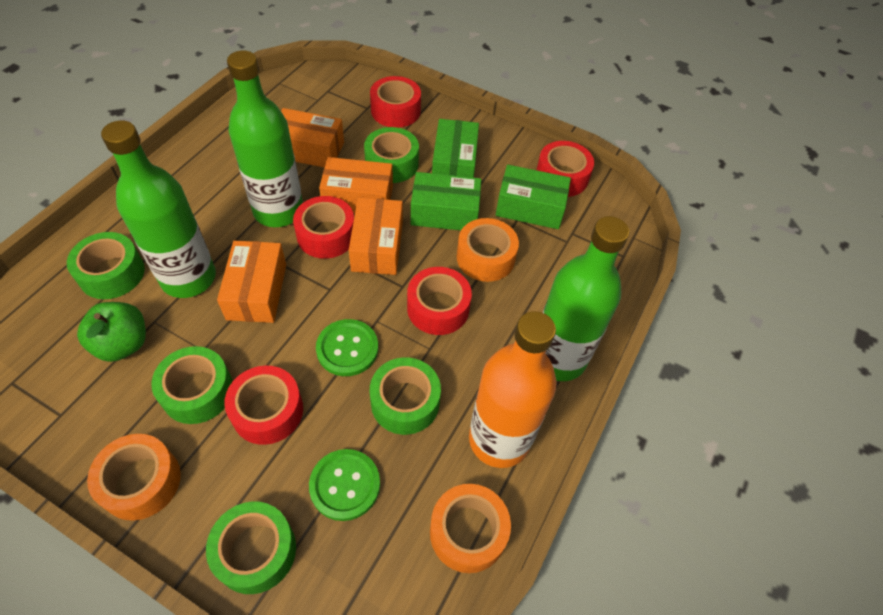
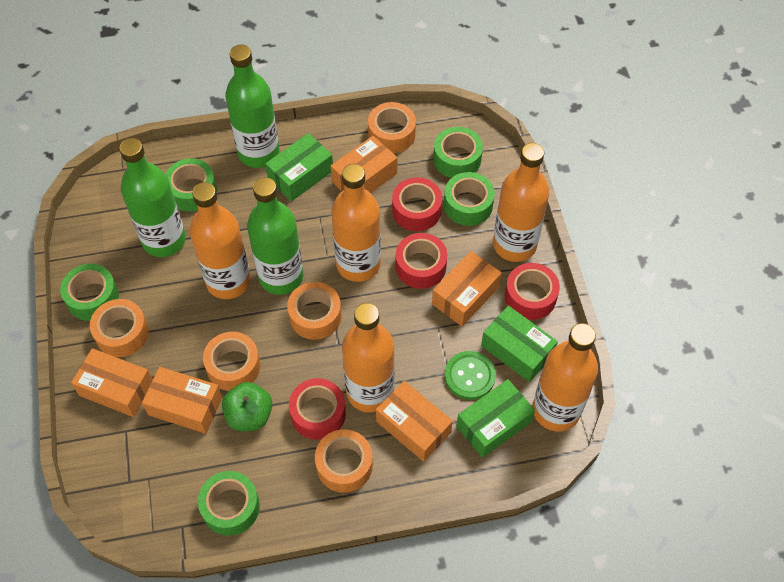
green button: 2 -> 1
orange bottle: 1 -> 5
orange box: 4 -> 5
orange tape: 3 -> 5
red tape: 5 -> 4

